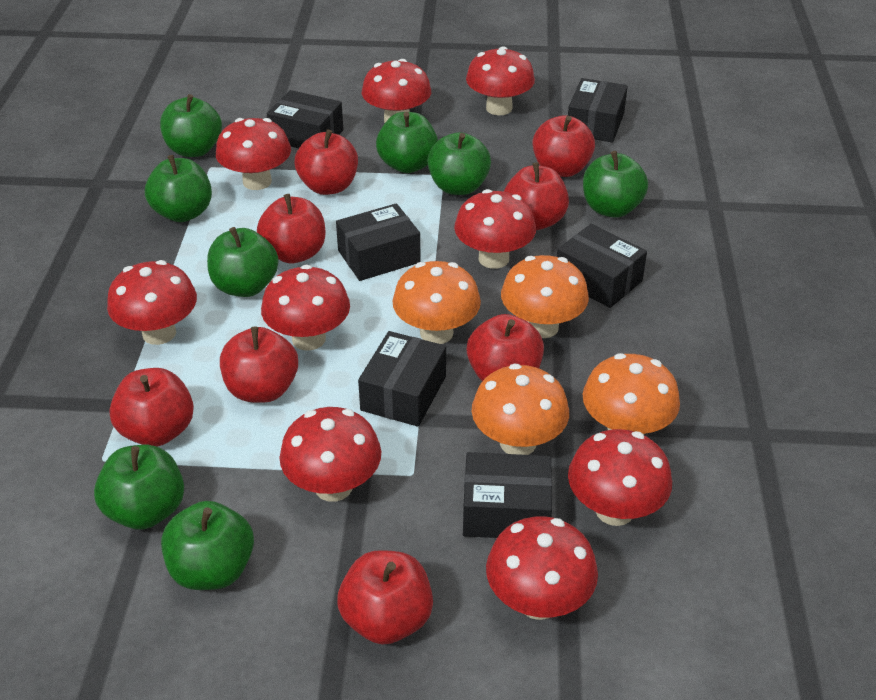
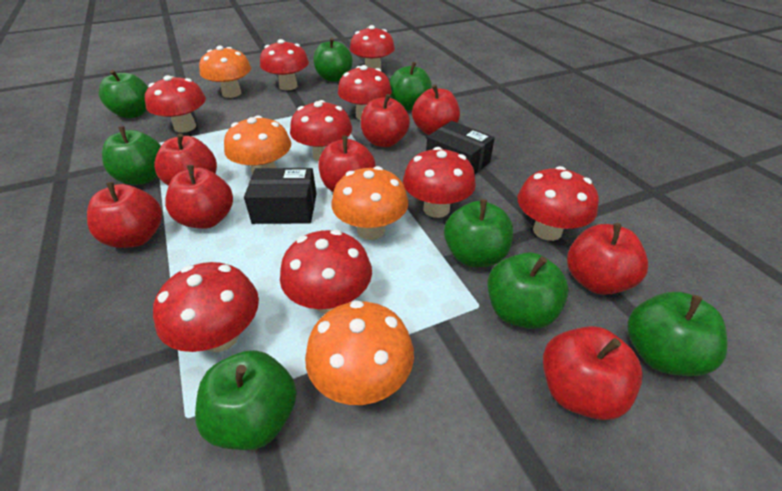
black box: 6 -> 2

